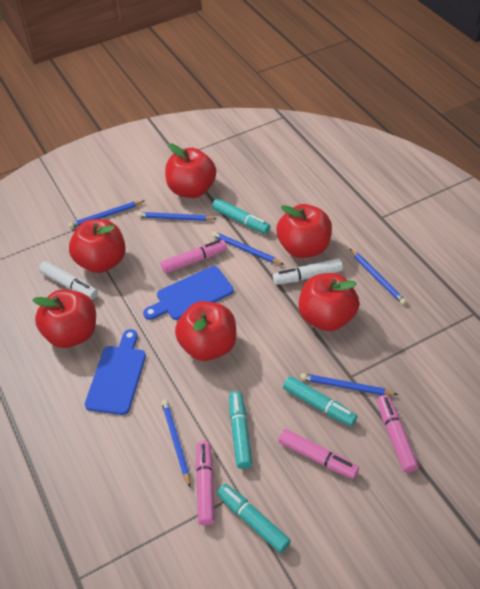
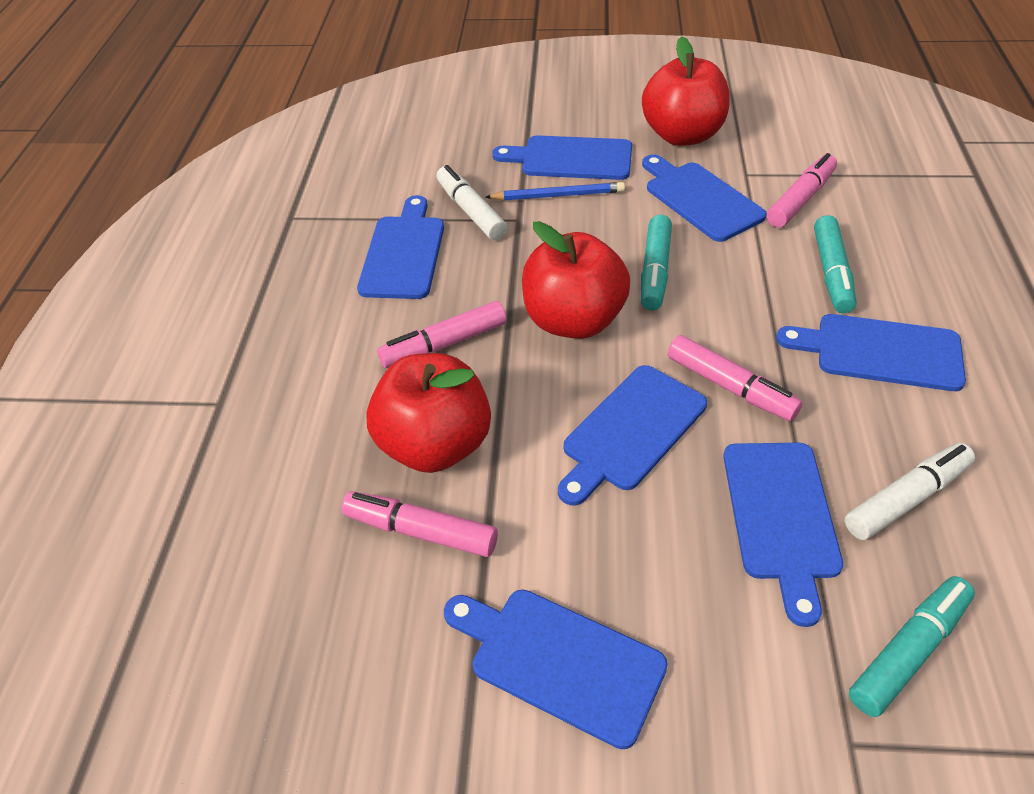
blue cutting board: 2 -> 7
blue pencil: 6 -> 1
red apple: 6 -> 3
turquoise marker: 4 -> 3

